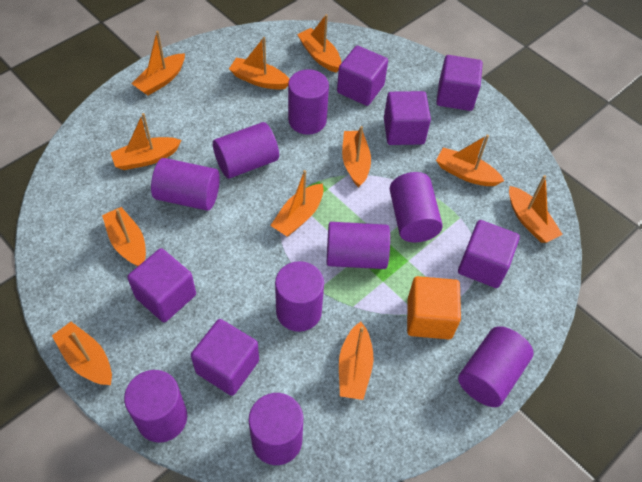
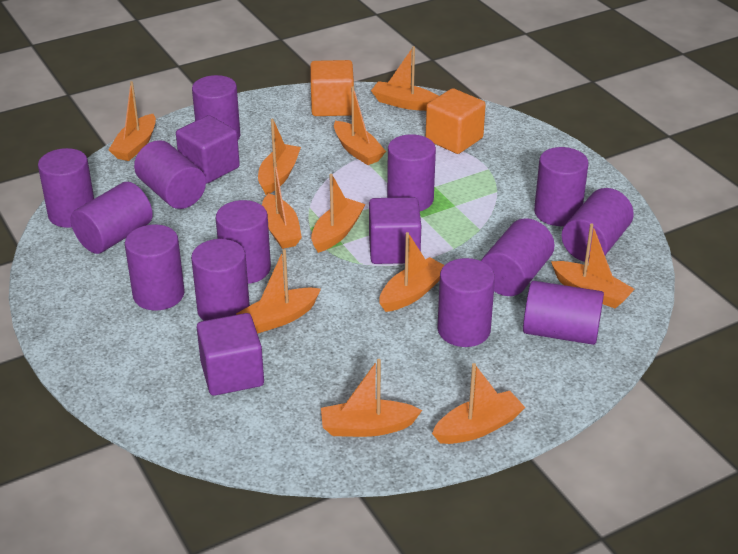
orange cube: 1 -> 2
purple cube: 6 -> 3
purple cylinder: 9 -> 13

